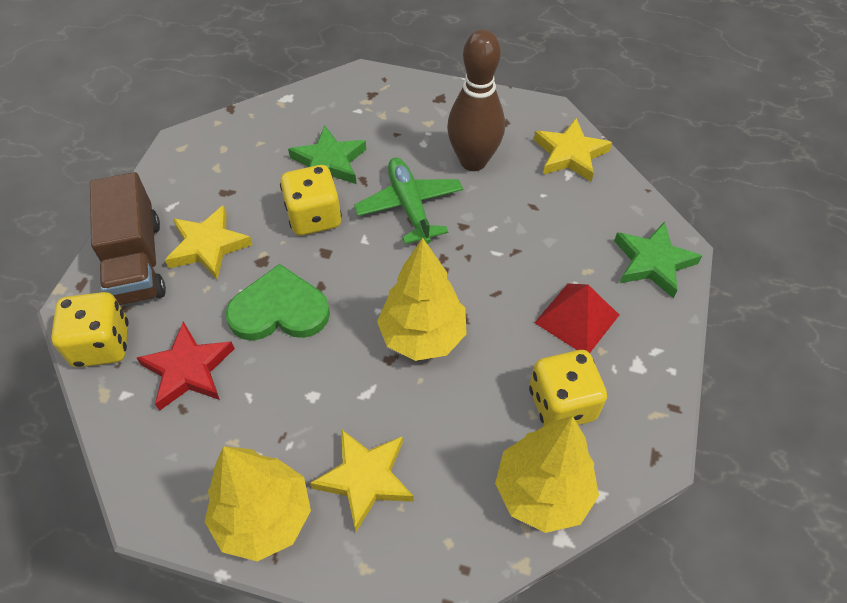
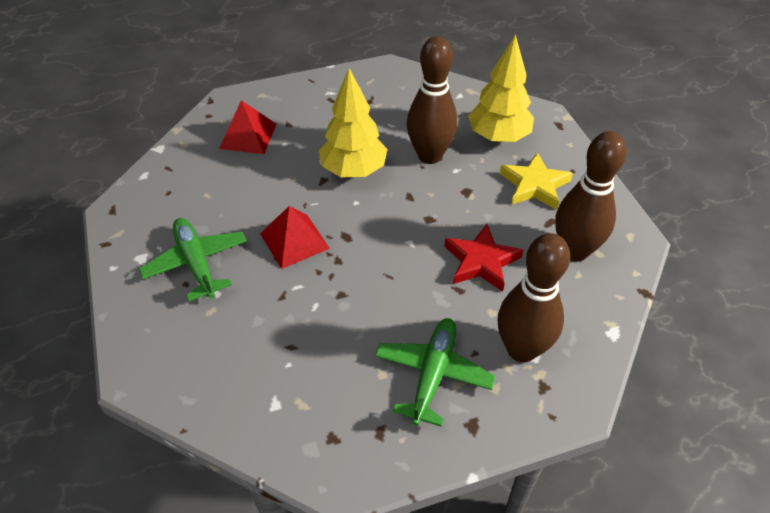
brown bowling pin: 1 -> 3
brown truck: 1 -> 0
green heart: 1 -> 0
green plane: 1 -> 2
green star: 2 -> 0
red pyramid: 1 -> 2
yellow dice: 3 -> 0
yellow star: 3 -> 1
yellow tree: 3 -> 2

